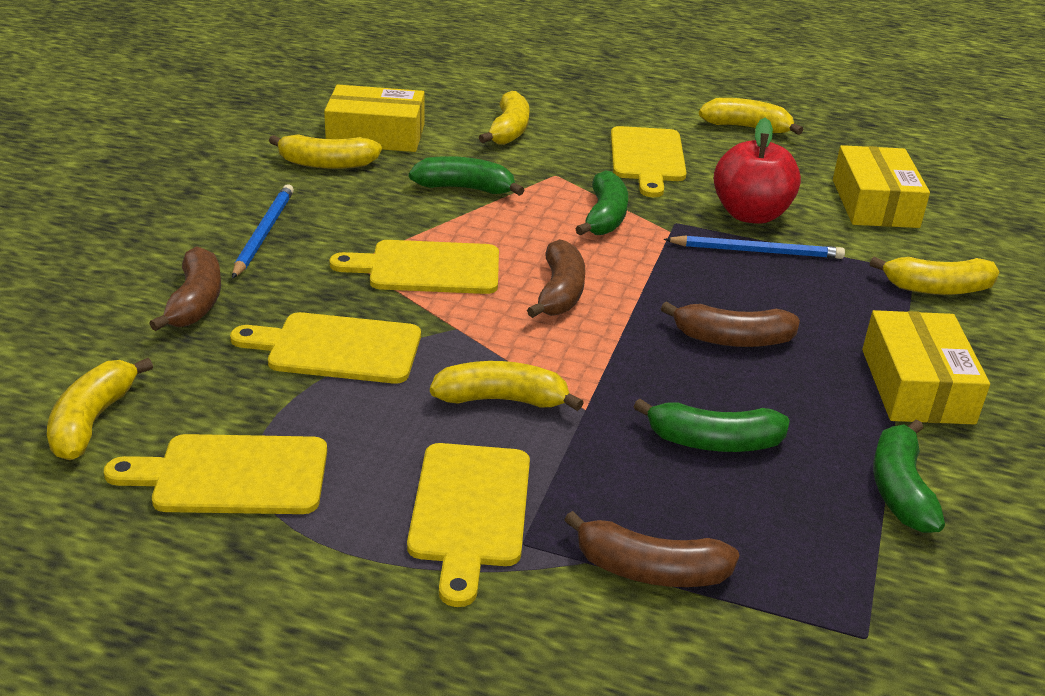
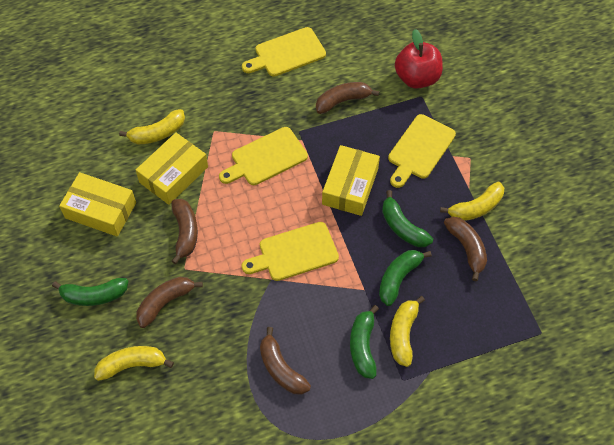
blue pencil: 2 -> 0
brown banana: 4 -> 5
yellow banana: 6 -> 4
yellow cutting board: 5 -> 4

